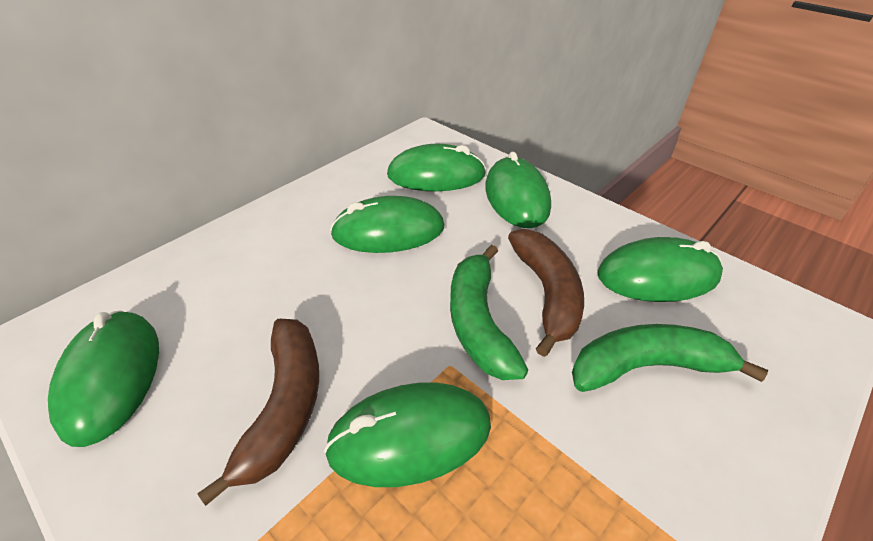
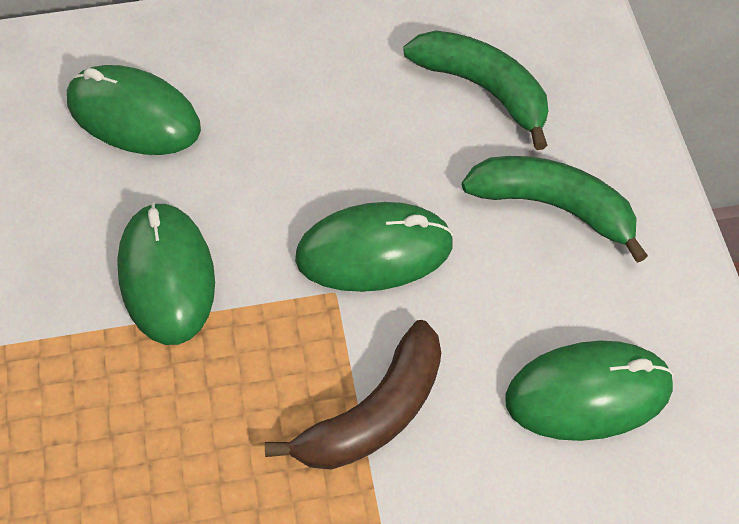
brown banana: 2 -> 1
green mouse: 6 -> 4

